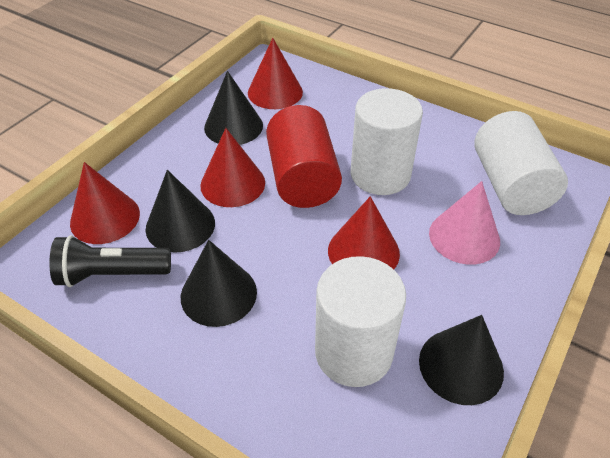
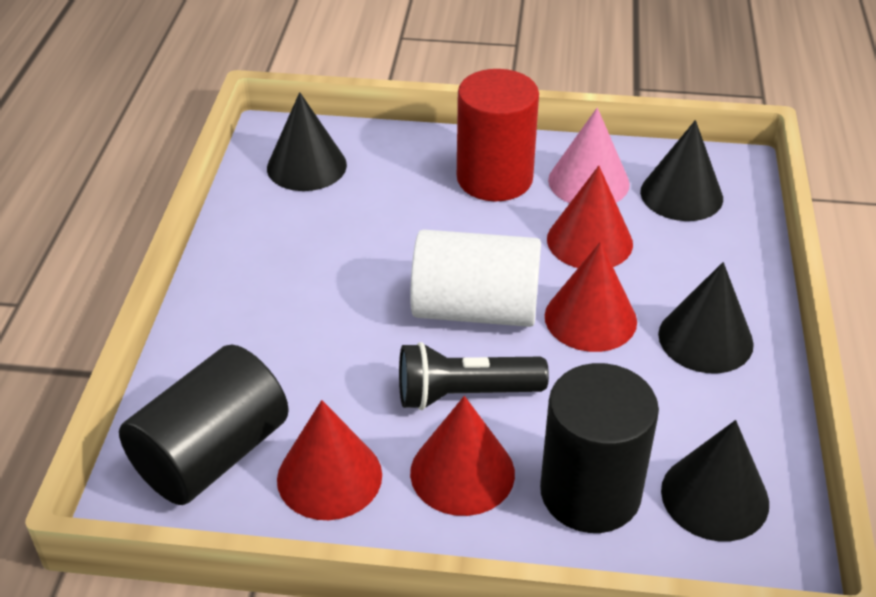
black cylinder: 0 -> 2
white cylinder: 3 -> 1

